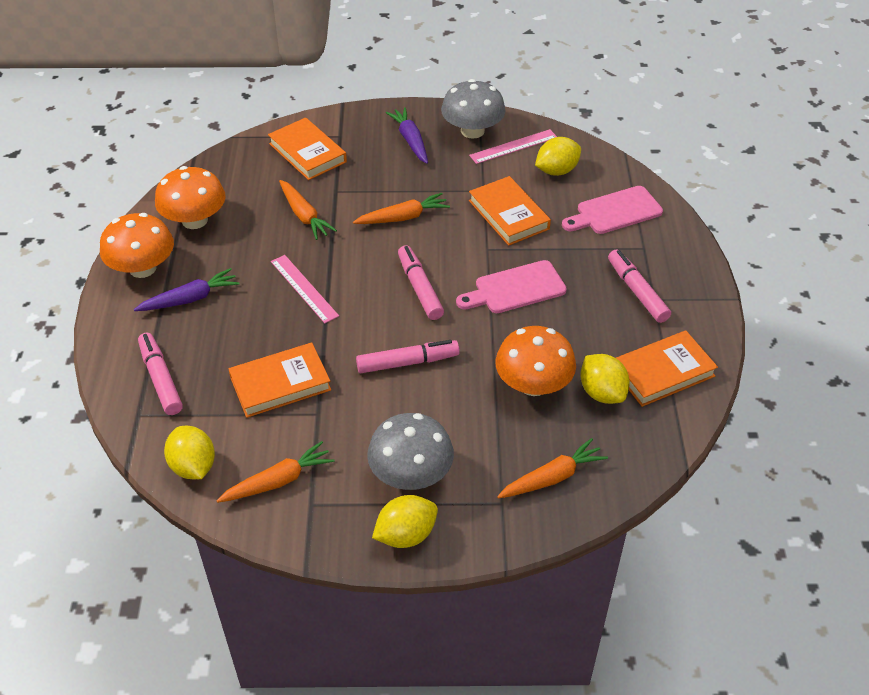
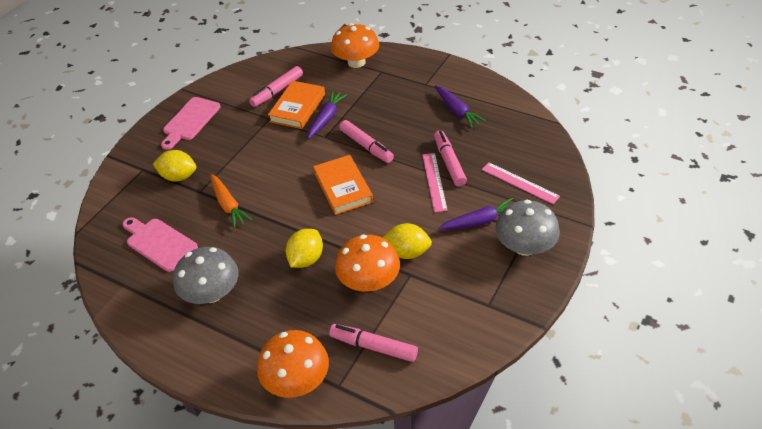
orange book: 4 -> 2
orange carrot: 4 -> 1
purple carrot: 2 -> 3
yellow lemon: 4 -> 3

